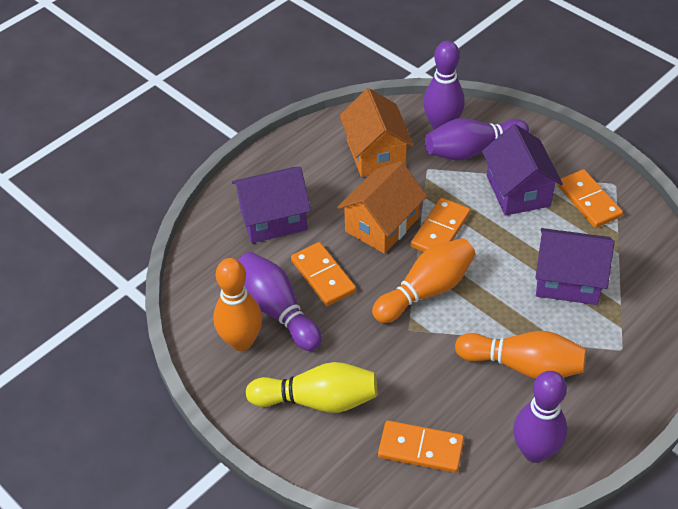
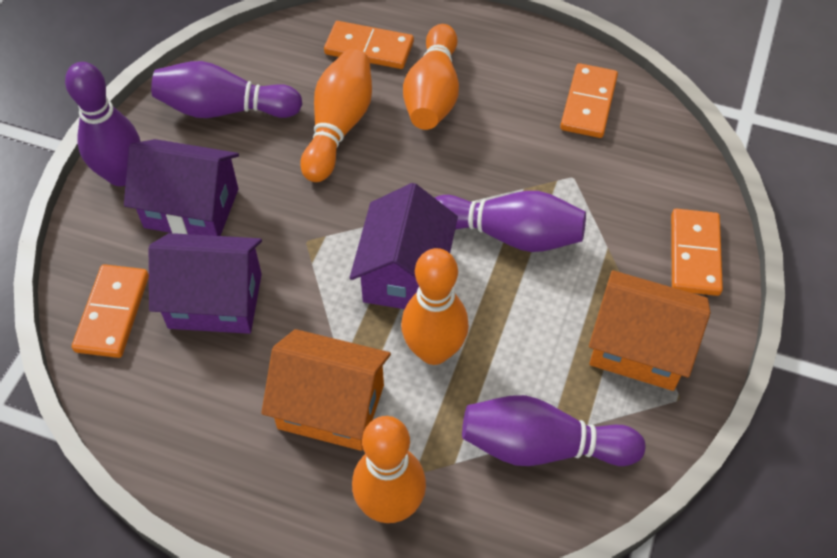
orange bowling pin: 3 -> 4
yellow bowling pin: 1 -> 0

